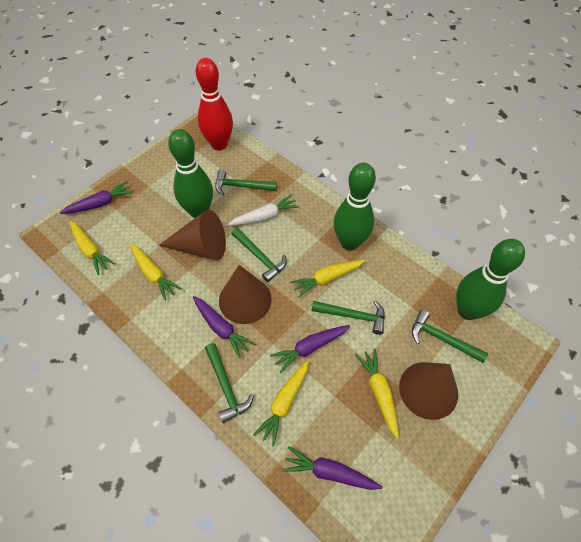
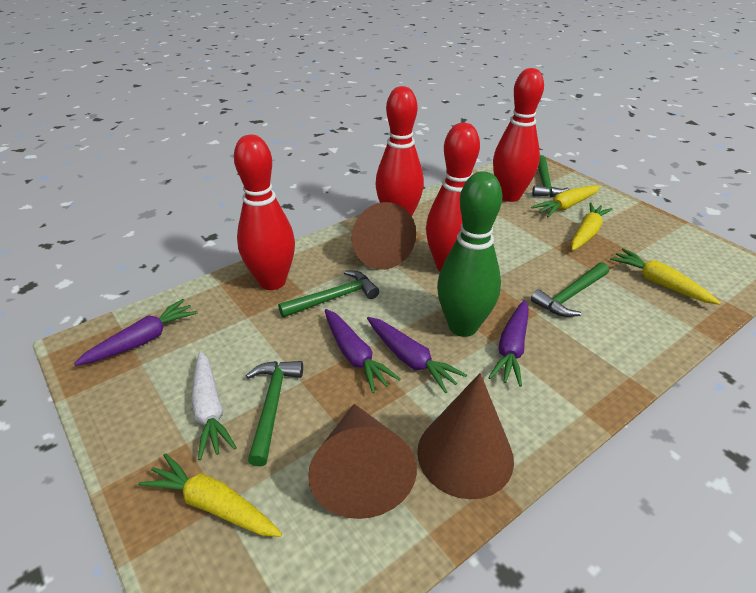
green bowling pin: 3 -> 1
green hammer: 5 -> 4
red bowling pin: 1 -> 4
yellow carrot: 5 -> 4

